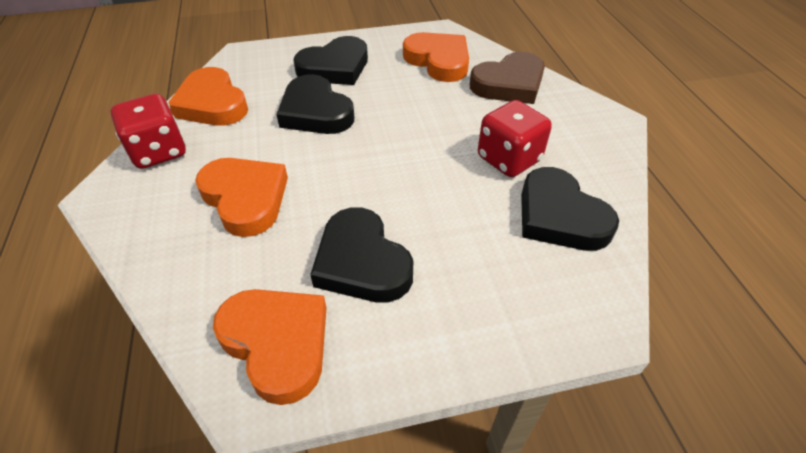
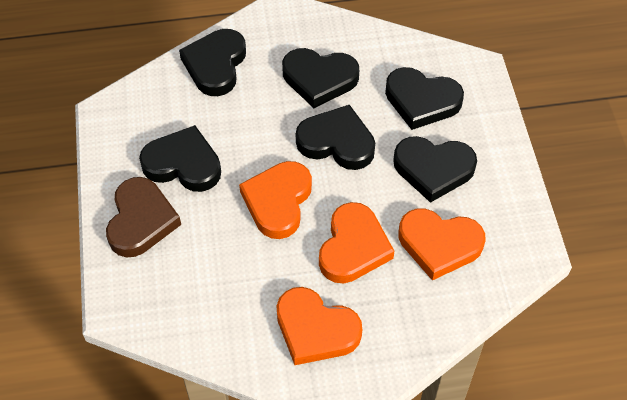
black heart: 4 -> 6
red dice: 2 -> 0

